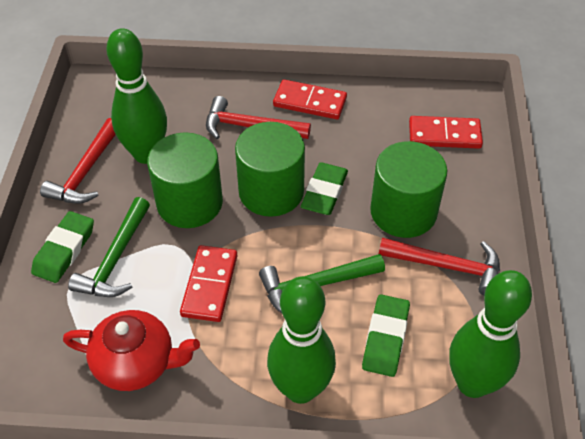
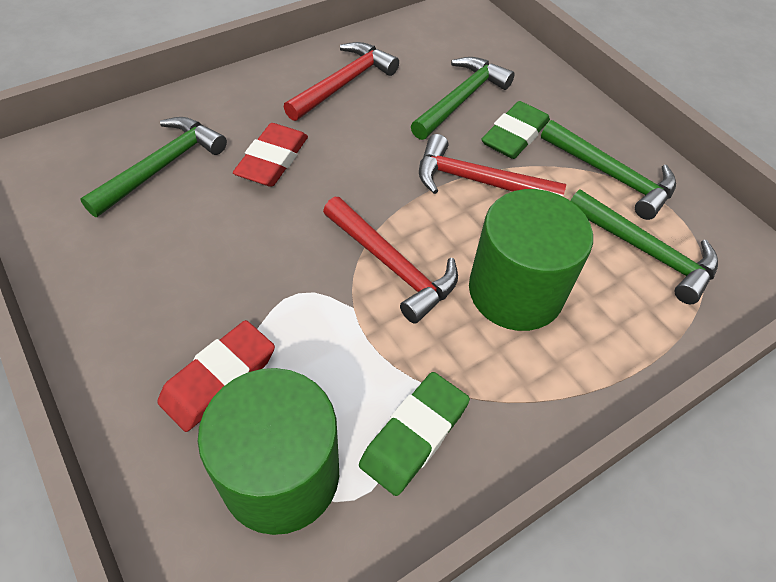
green bowling pin: 3 -> 0
green cylinder: 3 -> 2
green eraser: 3 -> 2
green hammer: 2 -> 4
red domino: 3 -> 0
red eraser: 0 -> 2
red teapot: 1 -> 0

